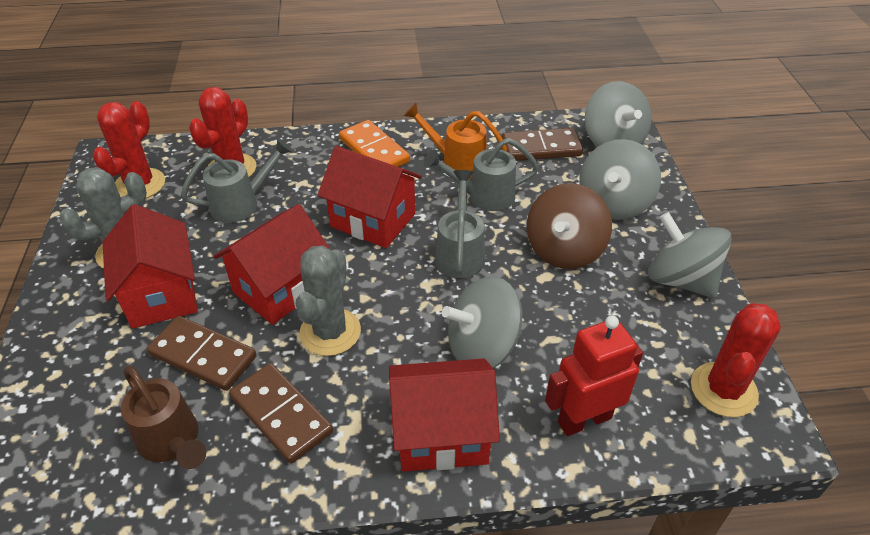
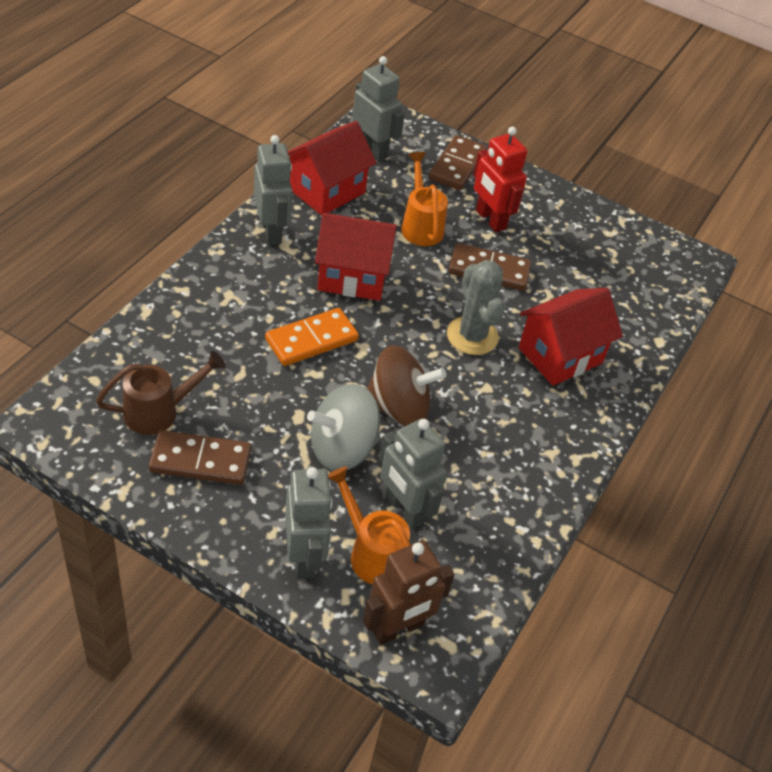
brown robot: 0 -> 1
grey cactus: 2 -> 1
grey robot: 0 -> 4
grey spinning top: 4 -> 1
grey watering can: 3 -> 0
orange watering can: 1 -> 2
red cactus: 3 -> 0
red house: 4 -> 3

